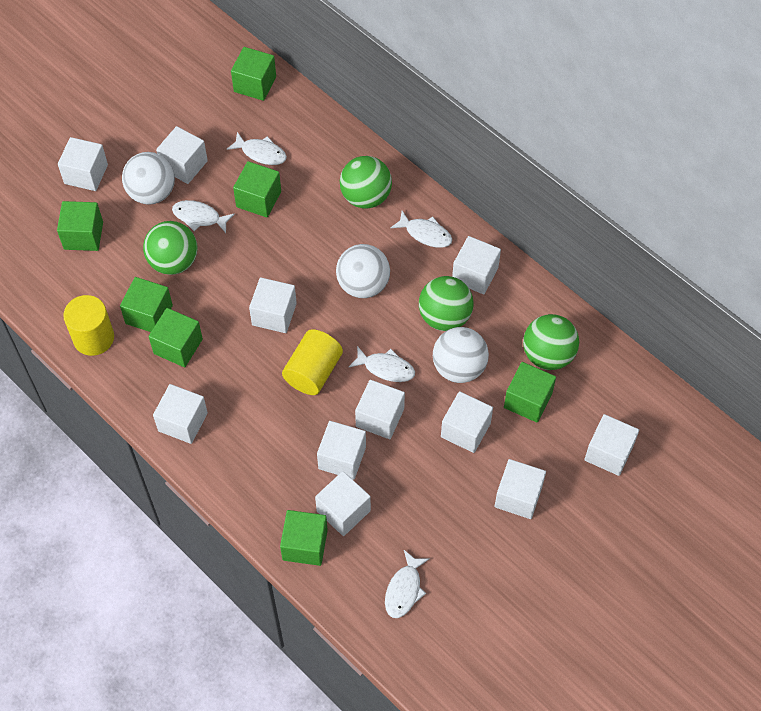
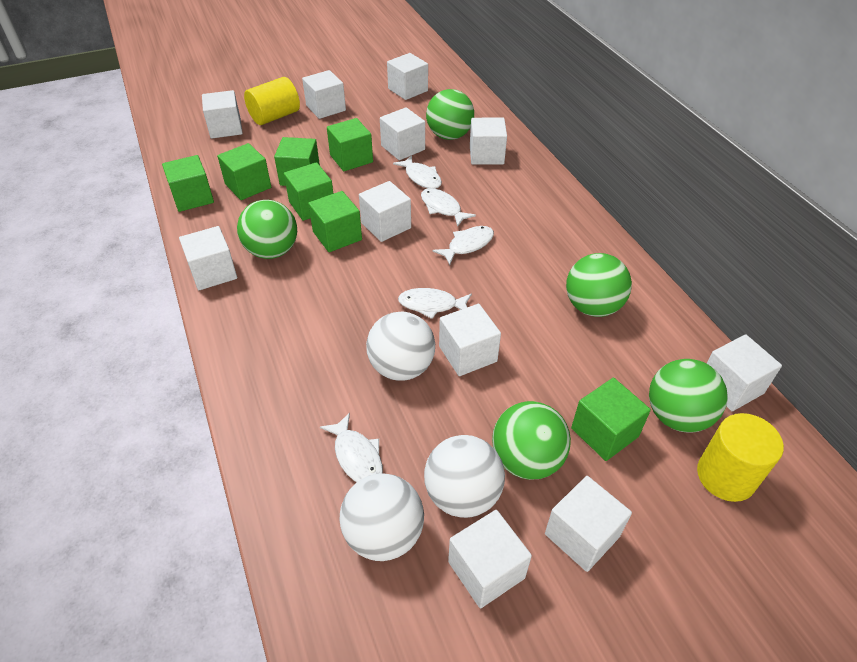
green ball: 4 -> 5

